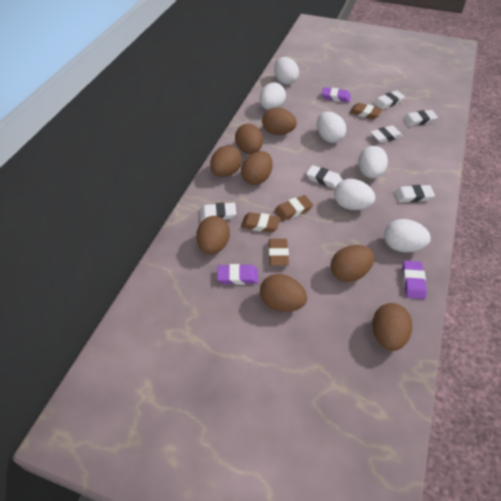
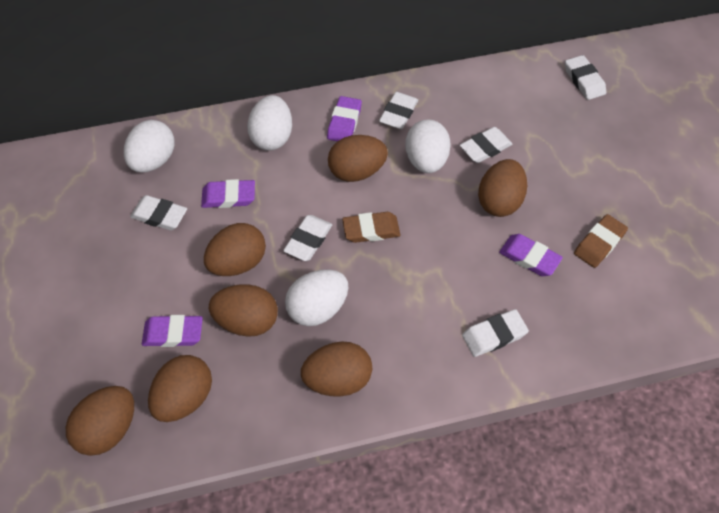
brown egg: 8 -> 7
brown eraser: 4 -> 2
purple eraser: 3 -> 4
white egg: 6 -> 4

